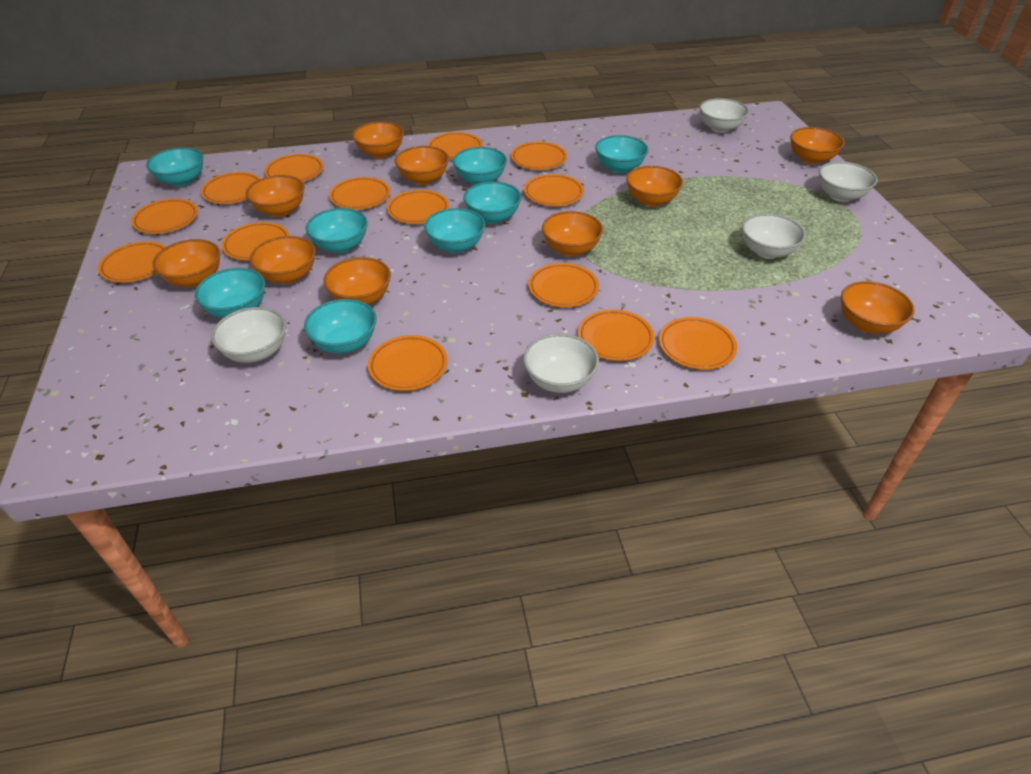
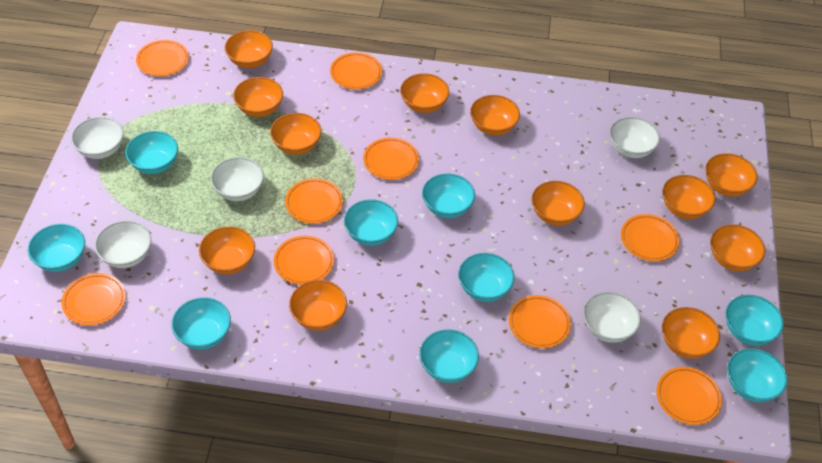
orange bowl: 10 -> 12
orange plate: 14 -> 9
turquoise bowl: 8 -> 9

